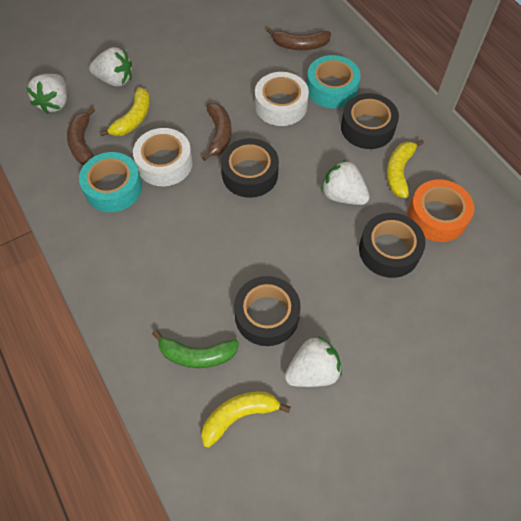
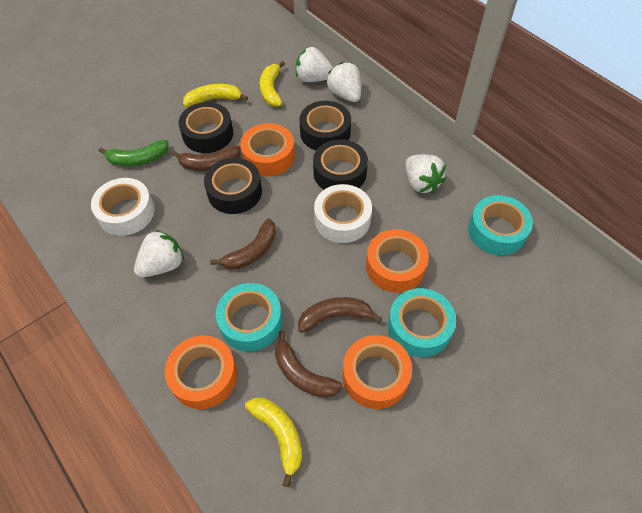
brown banana: 3 -> 4
orange tape: 1 -> 4
turquoise tape: 2 -> 3

